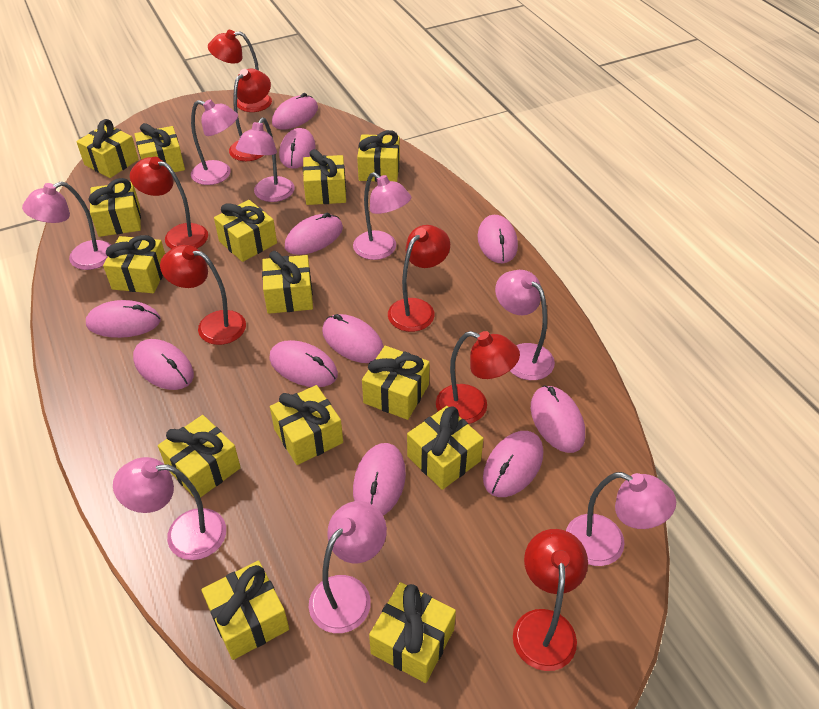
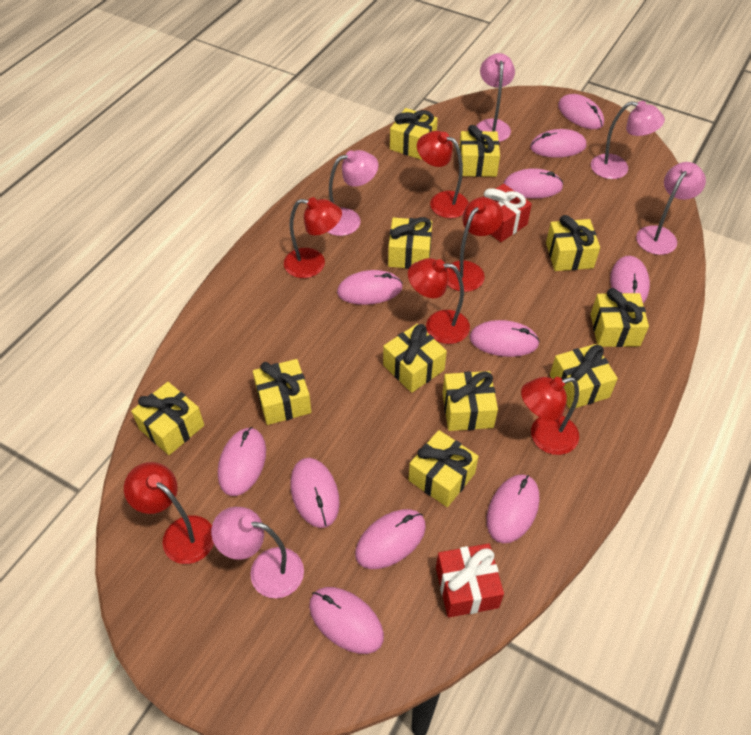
pink lamp: 8 -> 5
red gift: 0 -> 2
red lamp: 7 -> 6
yellow gift: 14 -> 11

